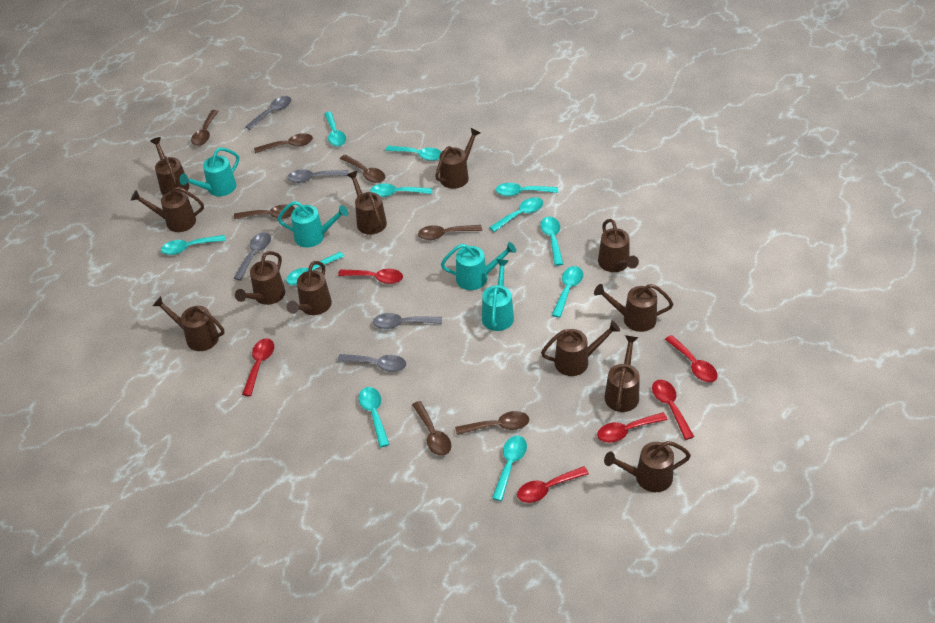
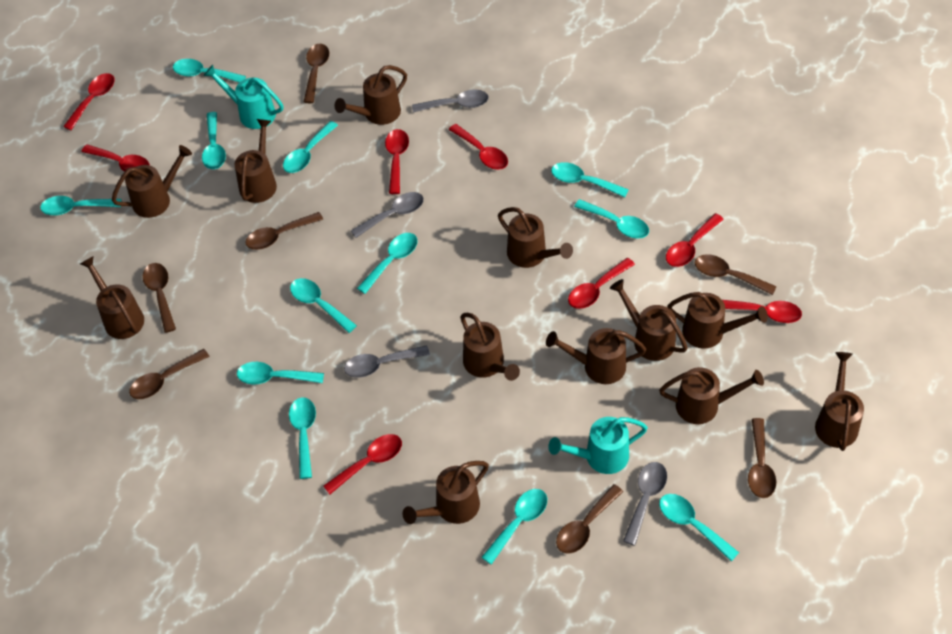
grey spoon: 5 -> 4
red spoon: 6 -> 8
turquoise spoon: 11 -> 12
turquoise watering can: 4 -> 2

